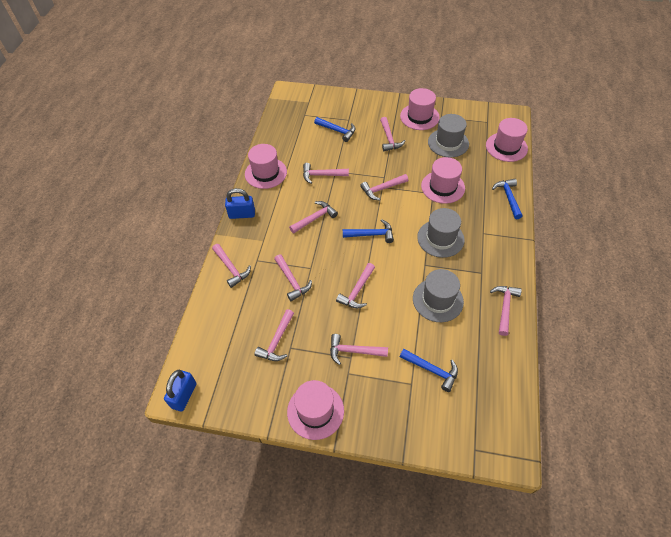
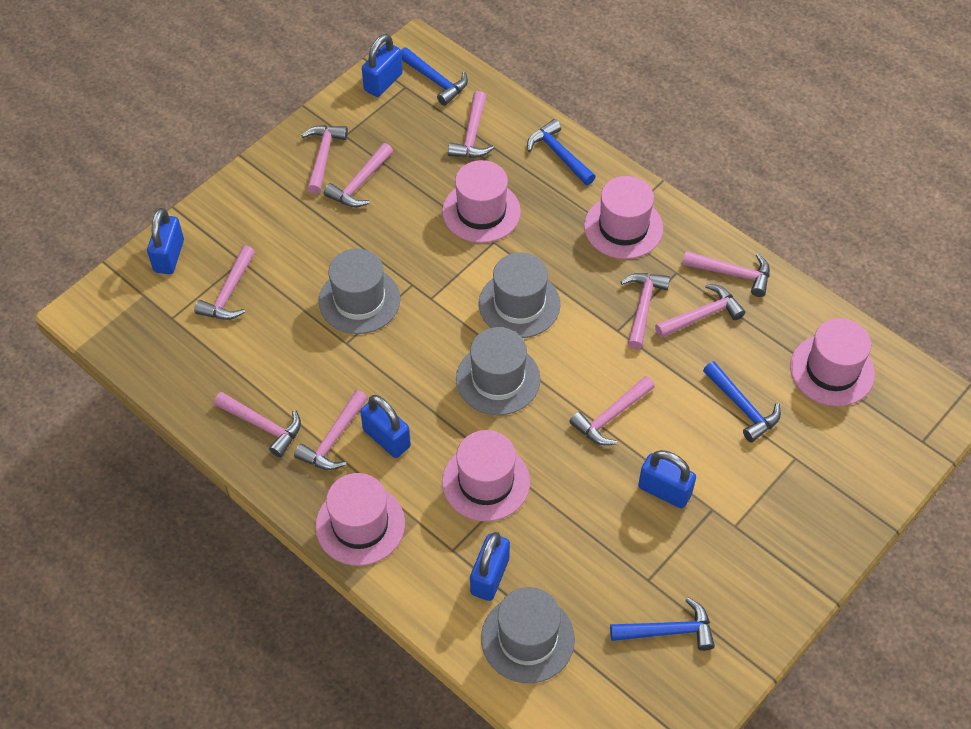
blue padlock: 2 -> 5
grey hat: 3 -> 4

